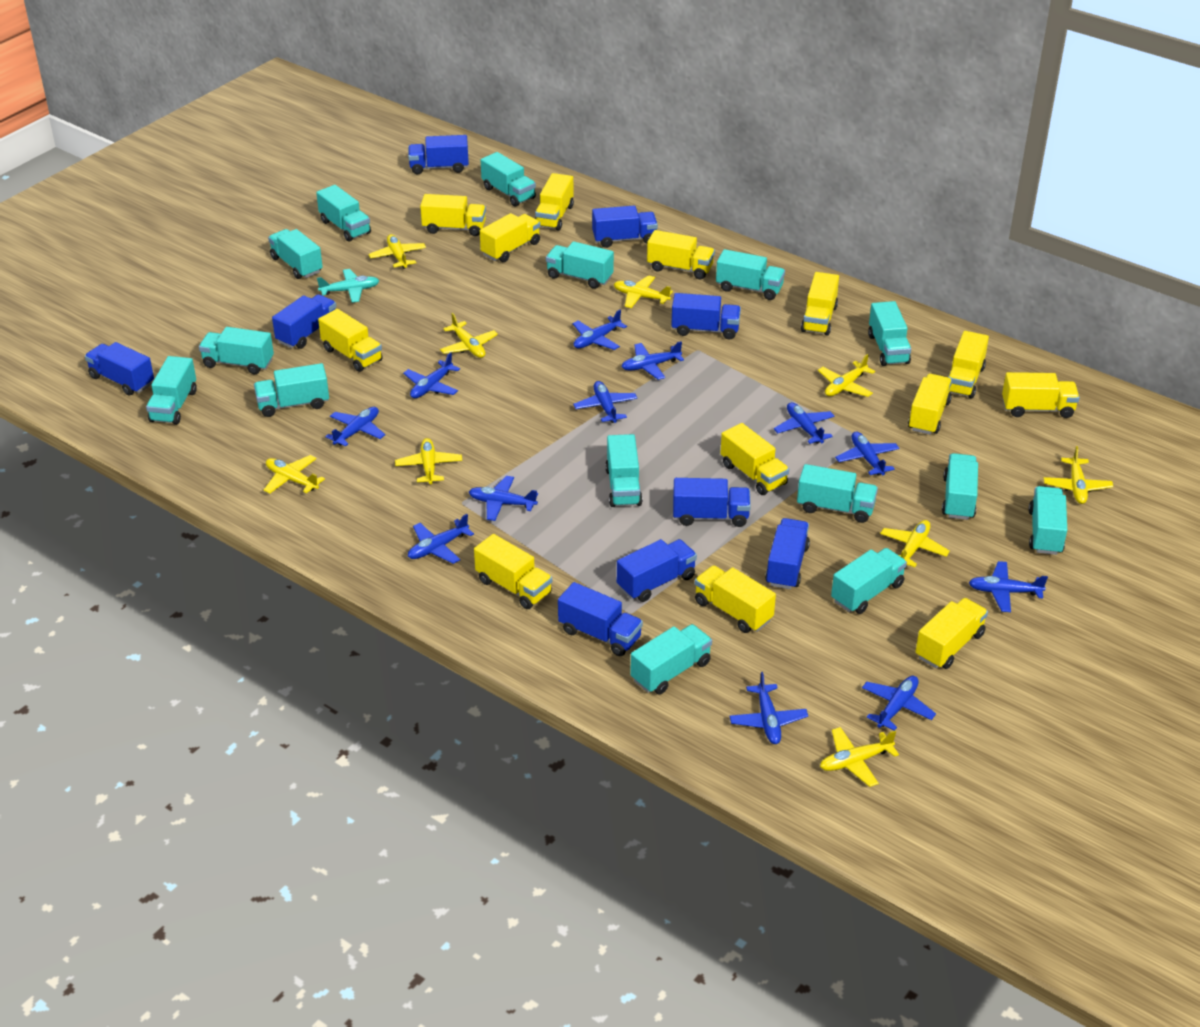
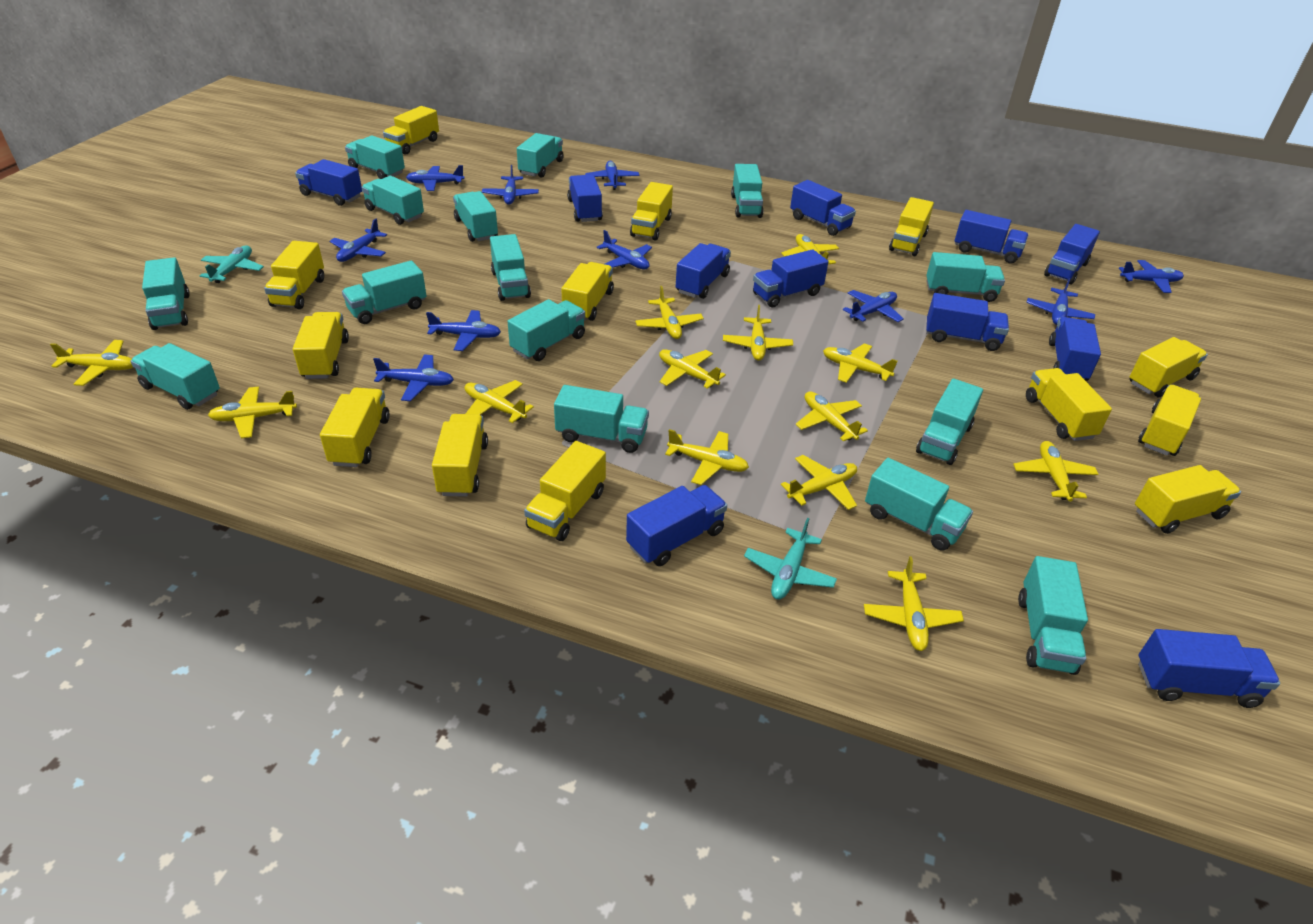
blue plane: 12 -> 10
blue truck: 9 -> 11
turquoise plane: 1 -> 2
yellow plane: 9 -> 13

